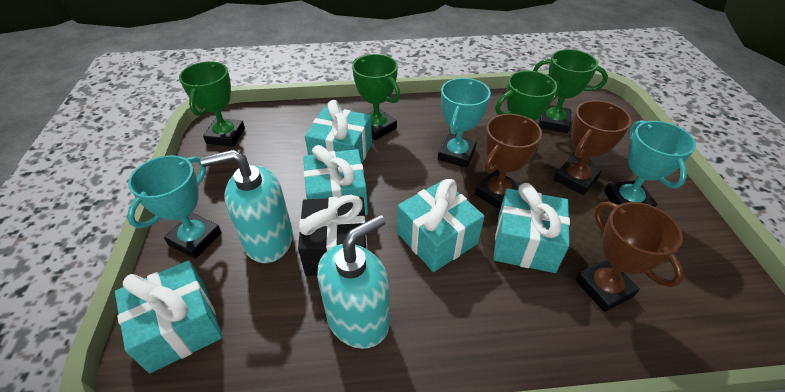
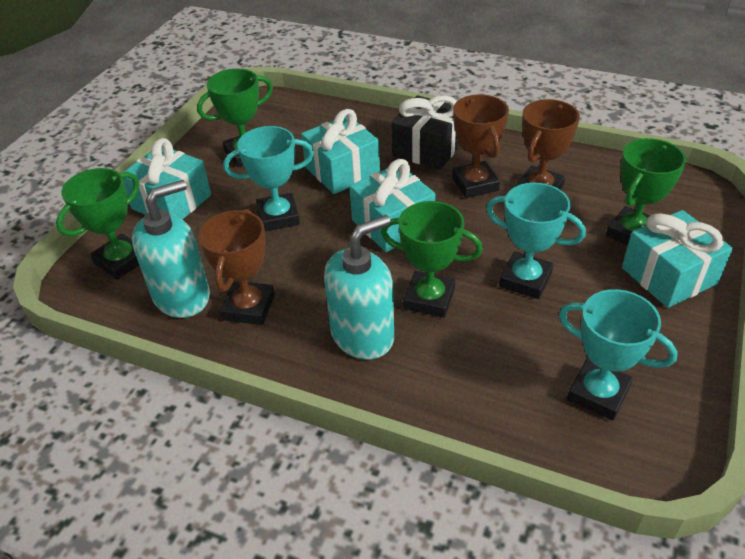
turquoise gift: 5 -> 4

